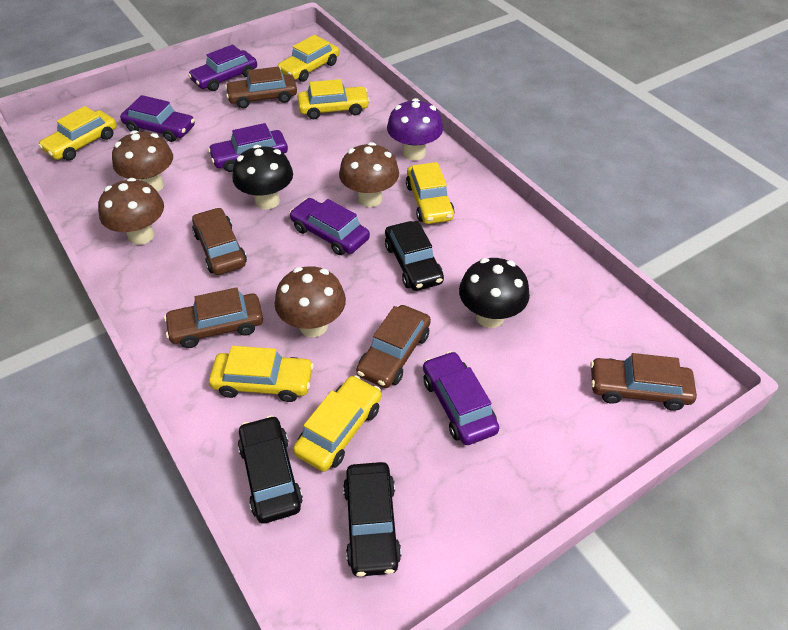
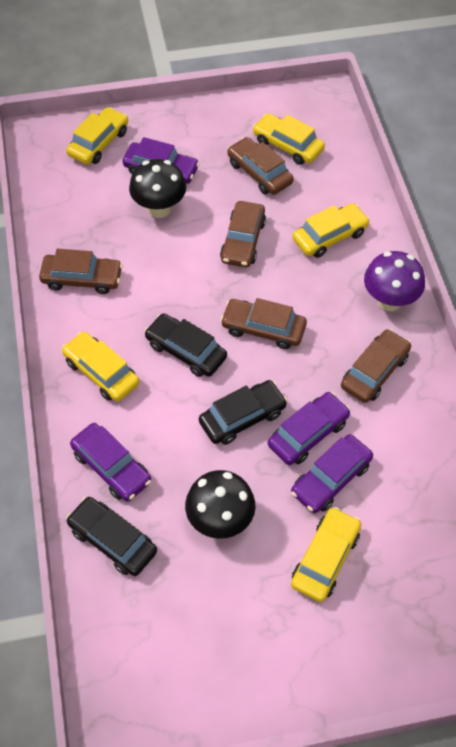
brown mushroom: 4 -> 0
purple car: 5 -> 4
yellow car: 6 -> 5

